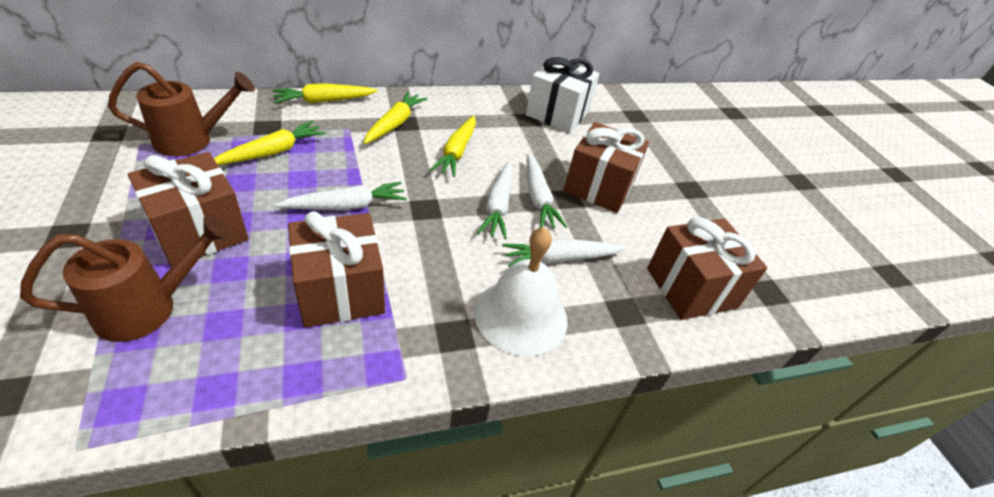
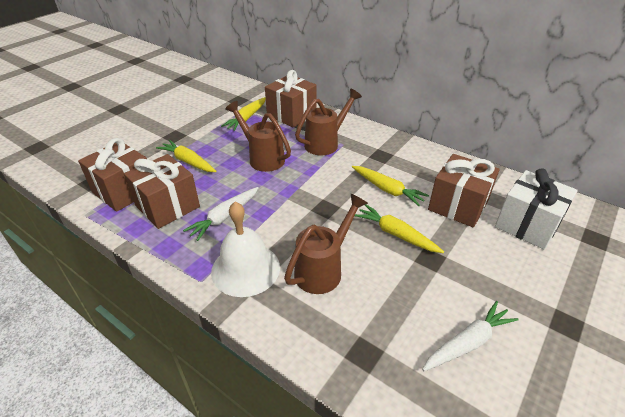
brown watering can: 2 -> 3
white carrot: 4 -> 2

